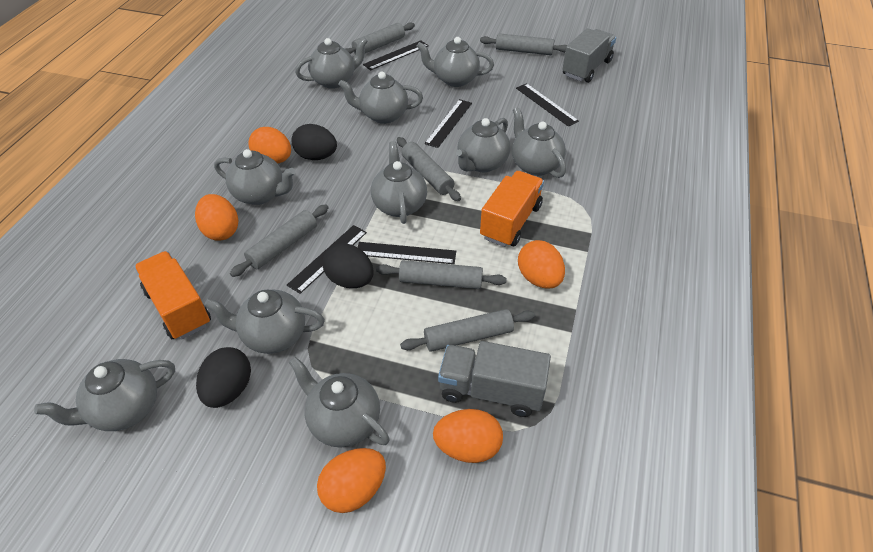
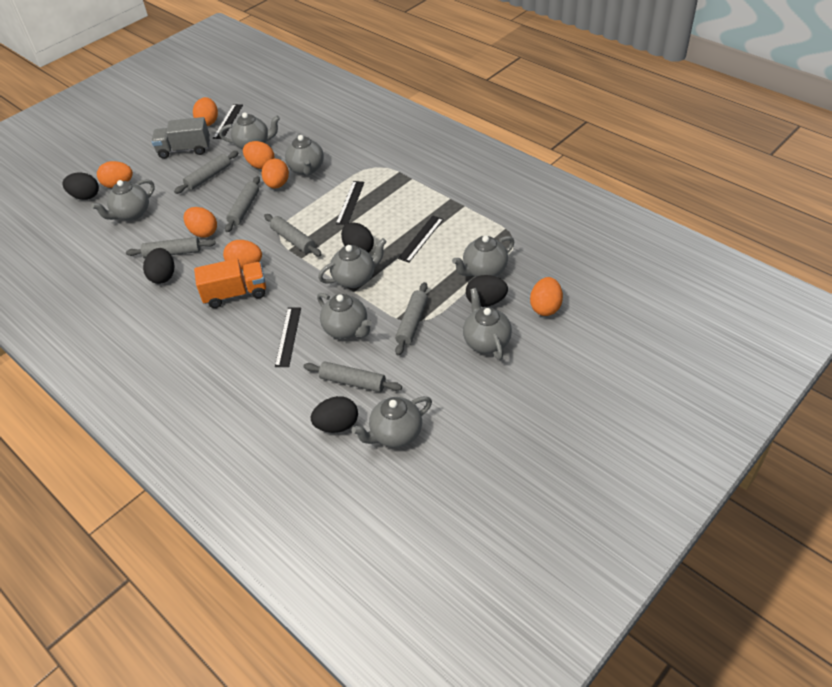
black egg: 3 -> 5
black ruler: 5 -> 4
grey teapot: 10 -> 8
grey truck: 2 -> 1
orange egg: 5 -> 7
orange truck: 2 -> 1

